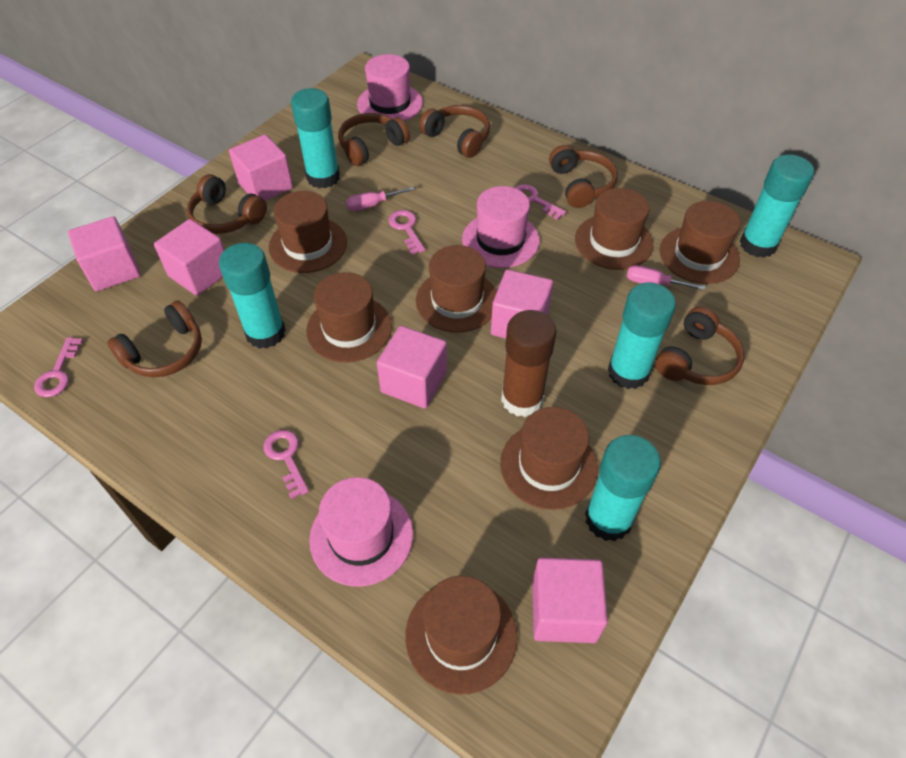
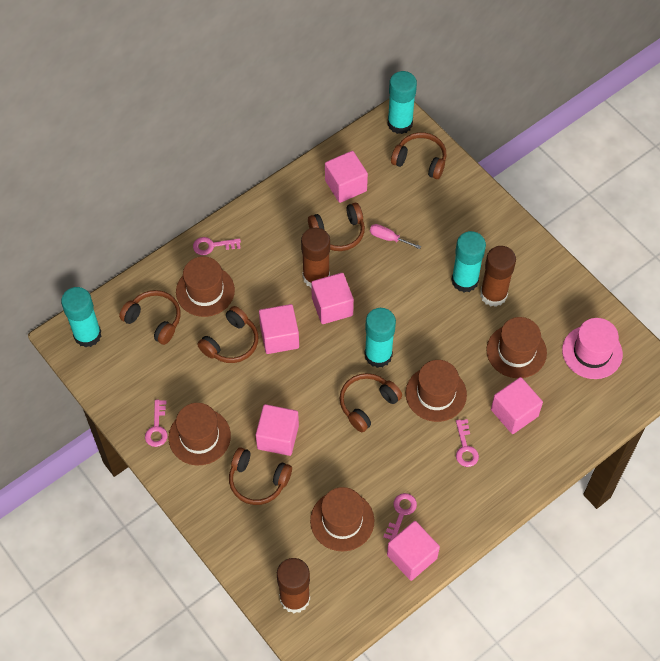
brown glue stick: 1 -> 3
brown hat: 7 -> 5
pink hat: 3 -> 1
pink screwdriver: 2 -> 1
turquoise glue stick: 5 -> 4

